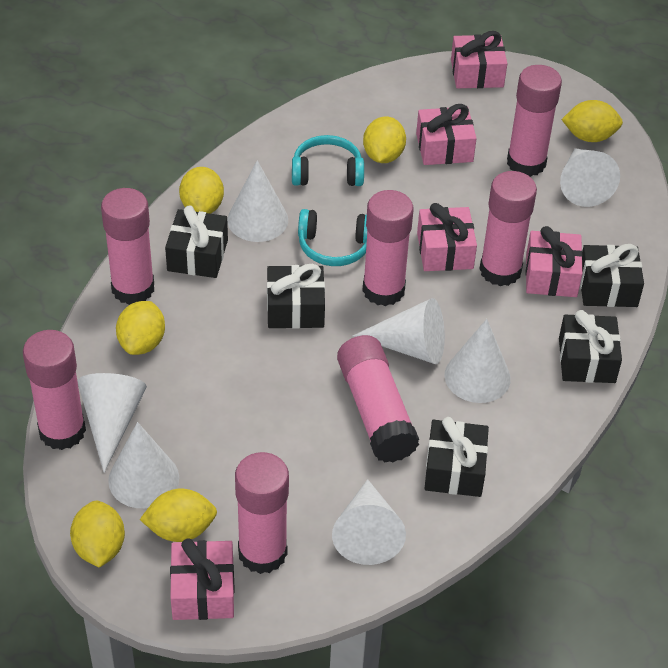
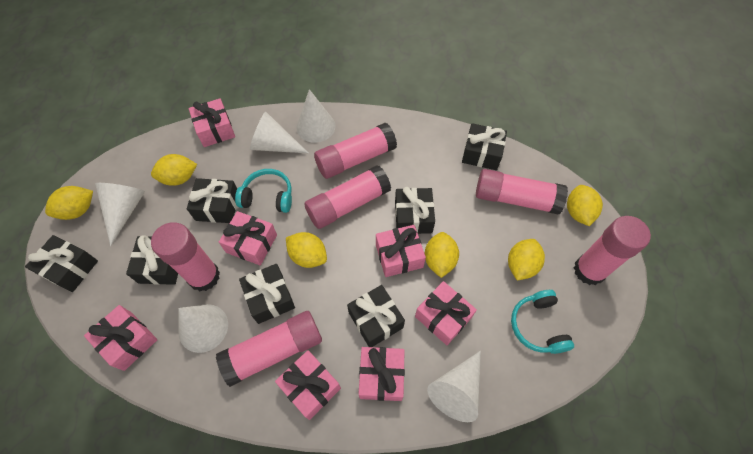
black gift: 5 -> 7
pink gift: 5 -> 7
pink glue stick: 7 -> 6
white cone: 7 -> 5

